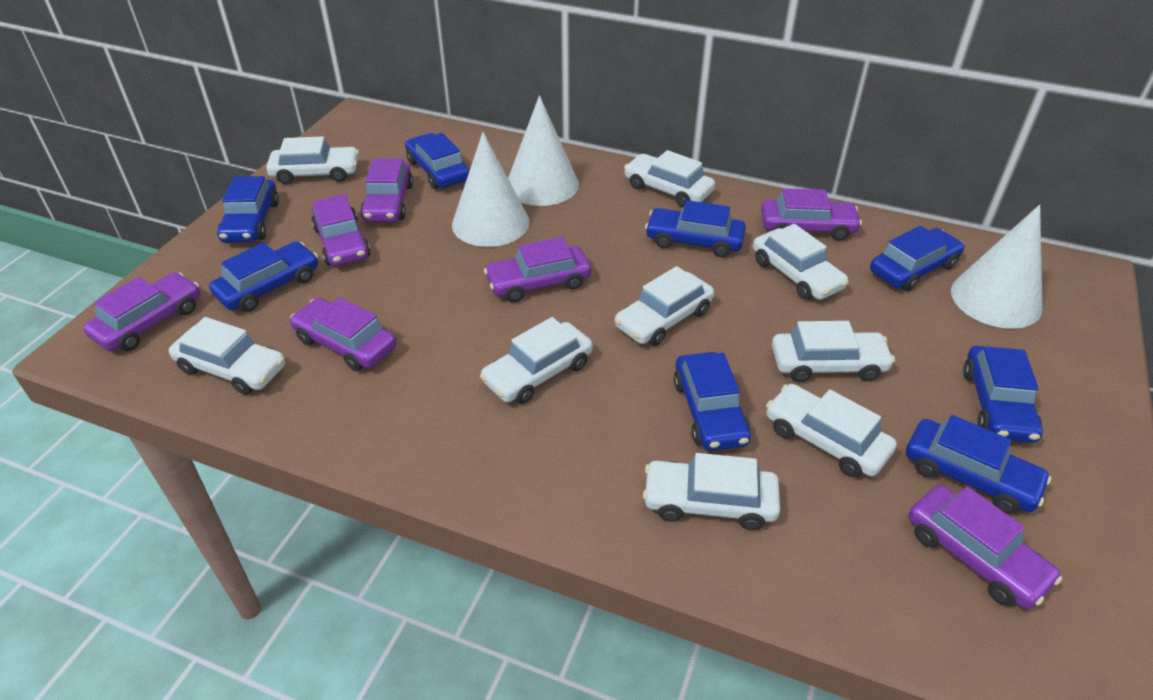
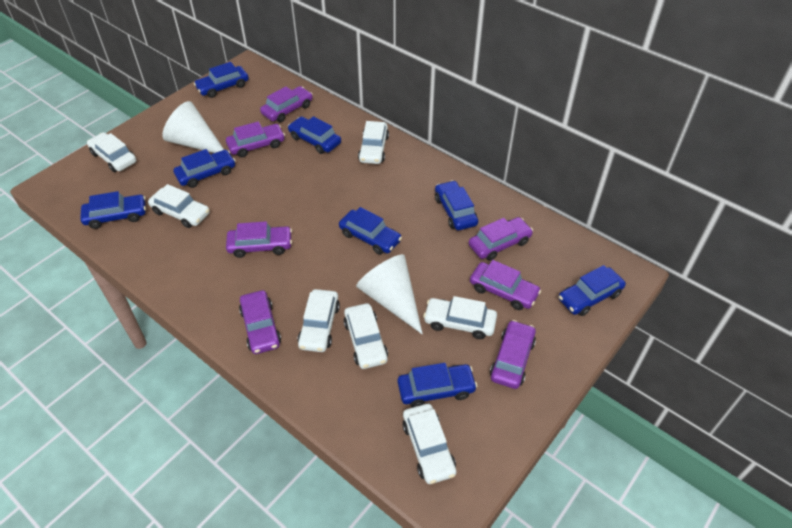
white car: 9 -> 7
white cone: 3 -> 2

